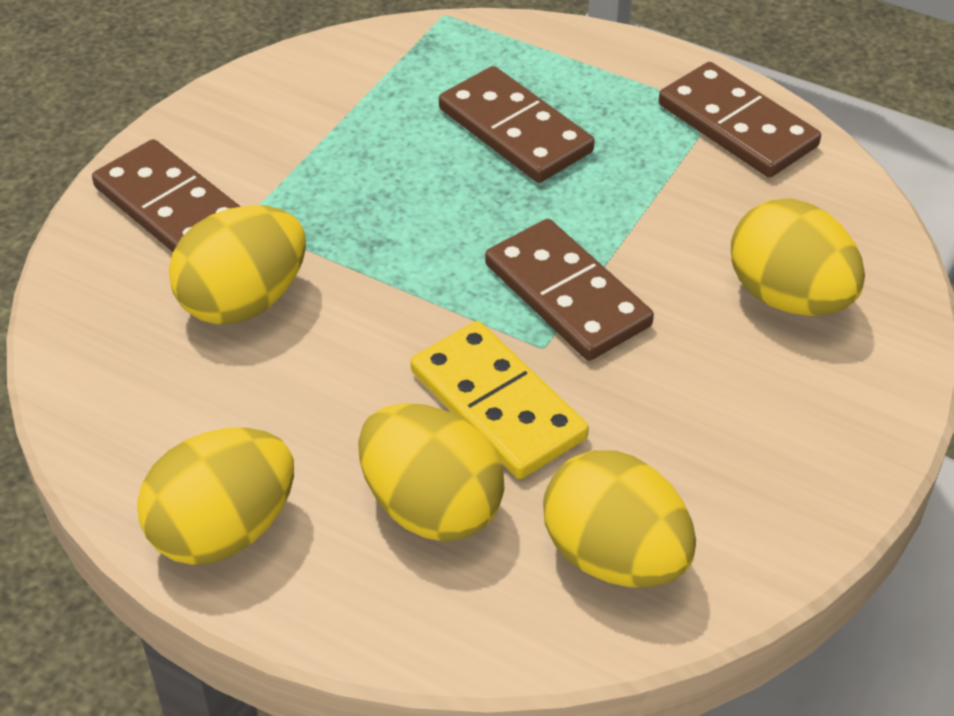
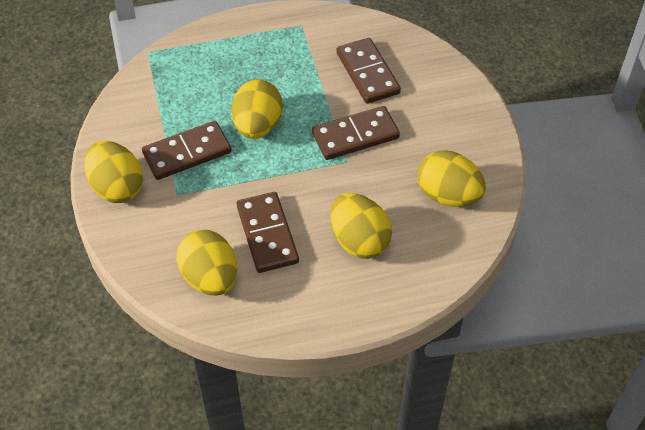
yellow domino: 1 -> 0

